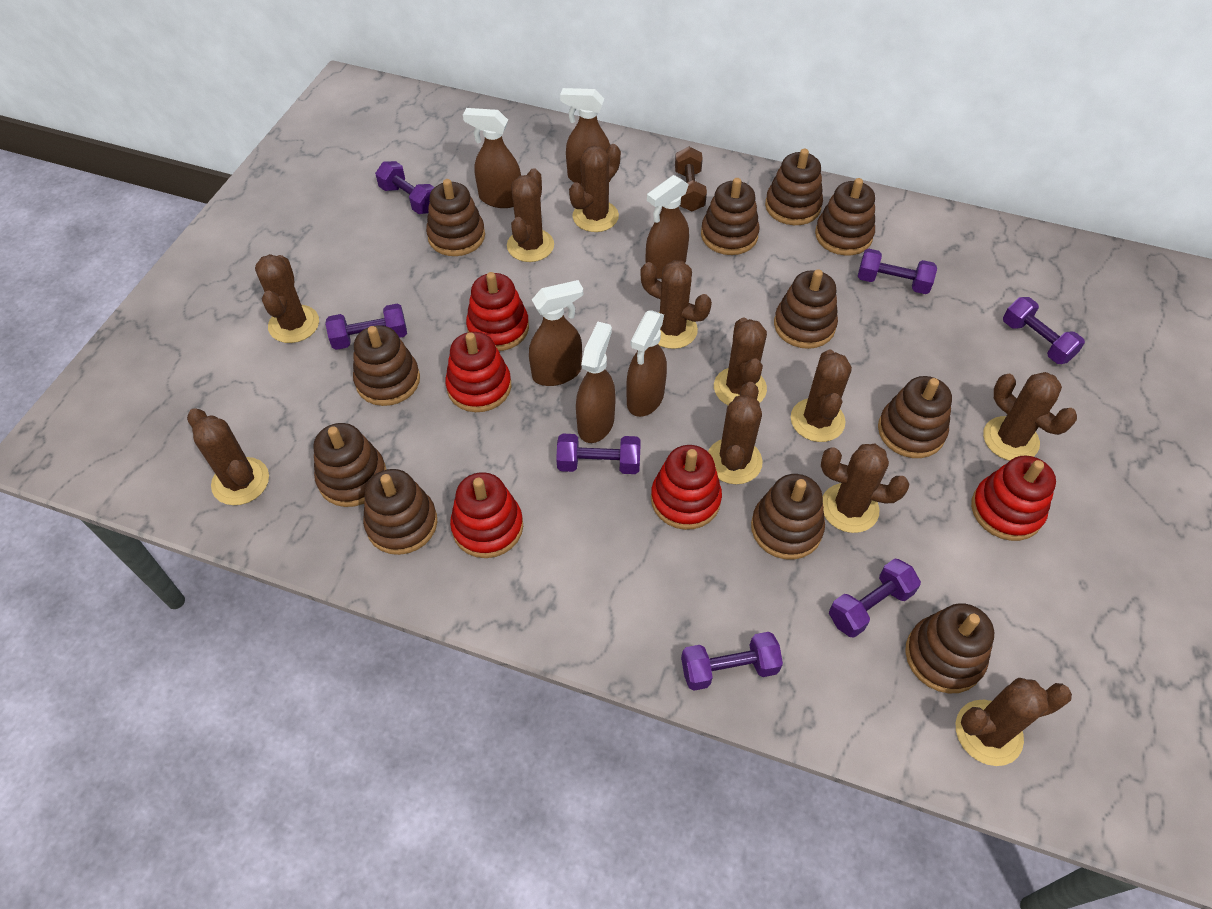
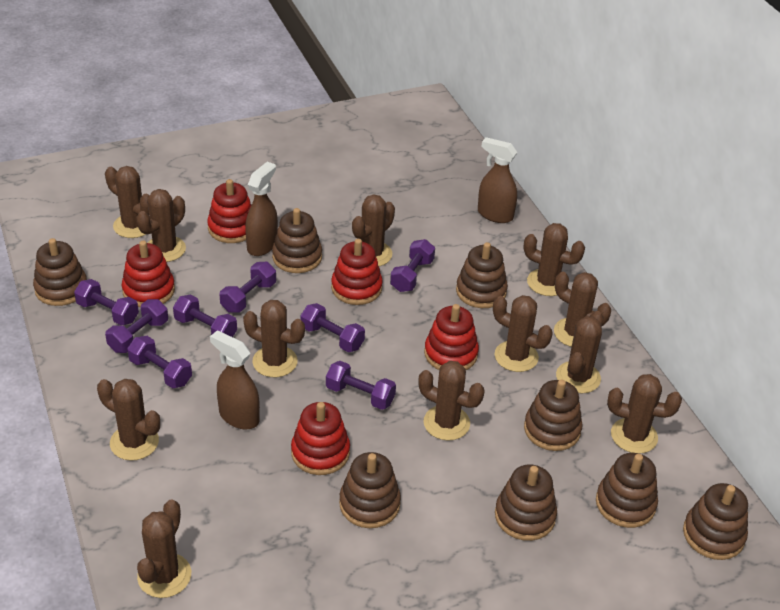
brown cactus: 11 -> 12
brown dumbbell: 1 -> 0
brown spray bottle: 6 -> 3
brown stacking toy: 11 -> 8
purple dumbbell: 7 -> 8

